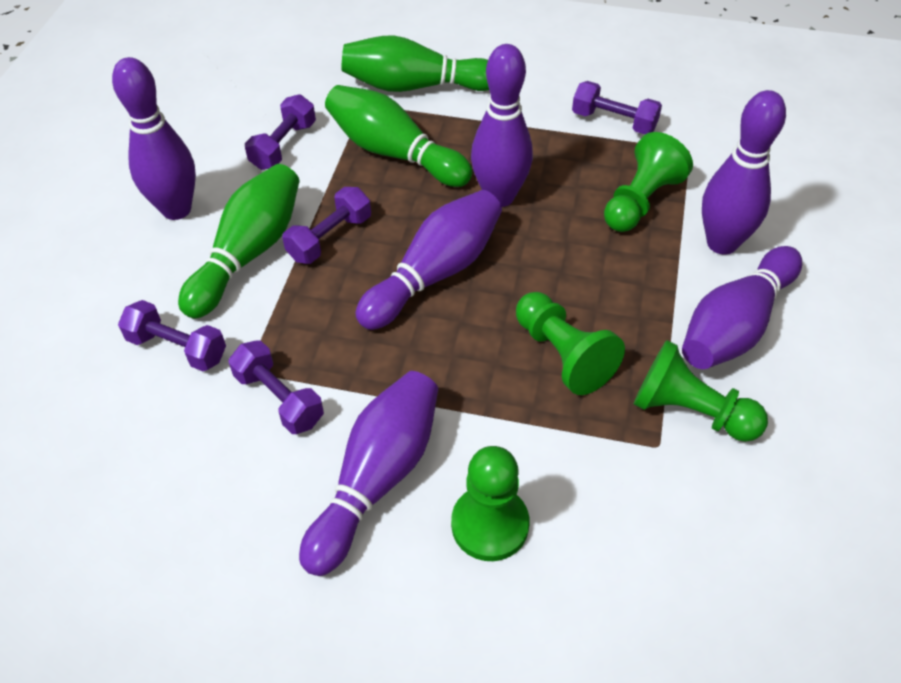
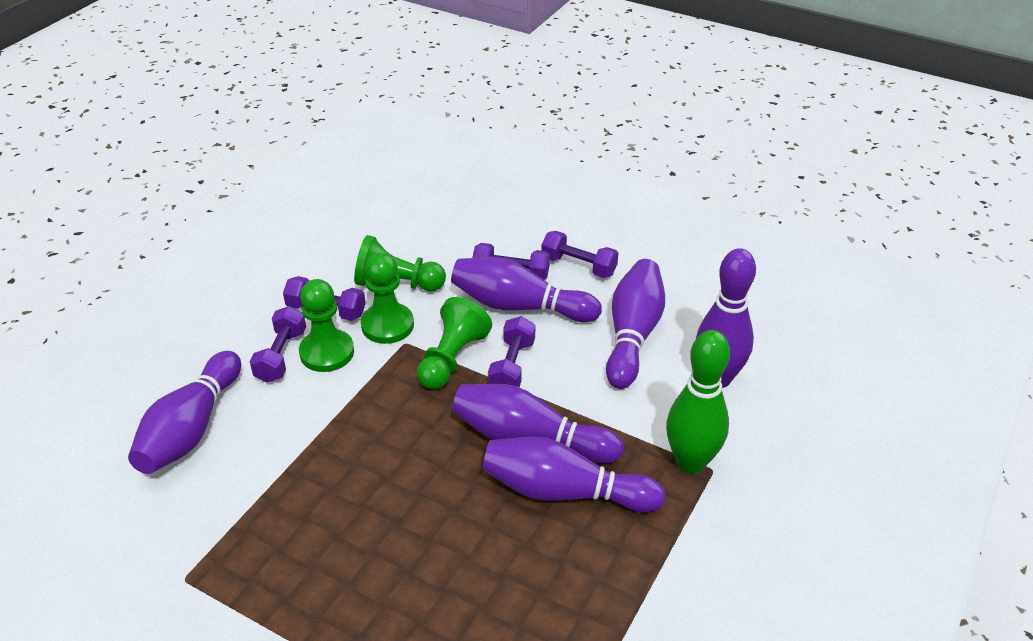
green bowling pin: 3 -> 1

